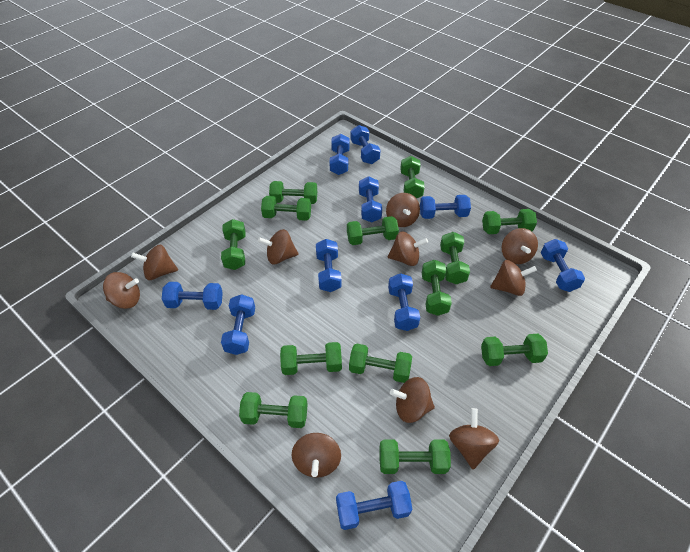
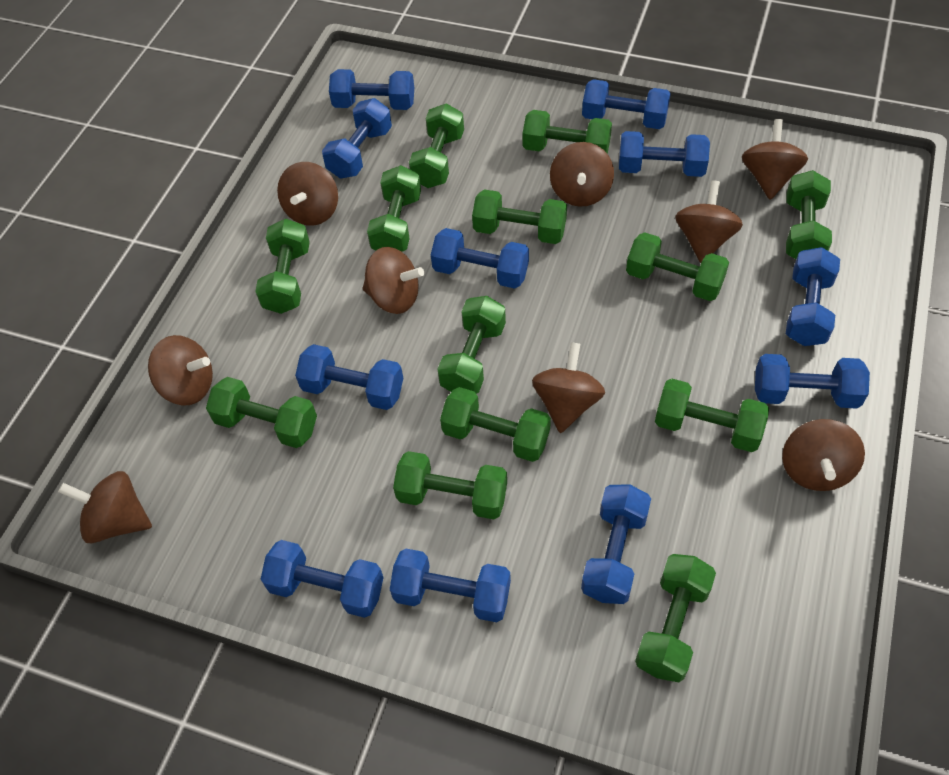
blue dumbbell: 10 -> 11
brown spinning top: 10 -> 9

